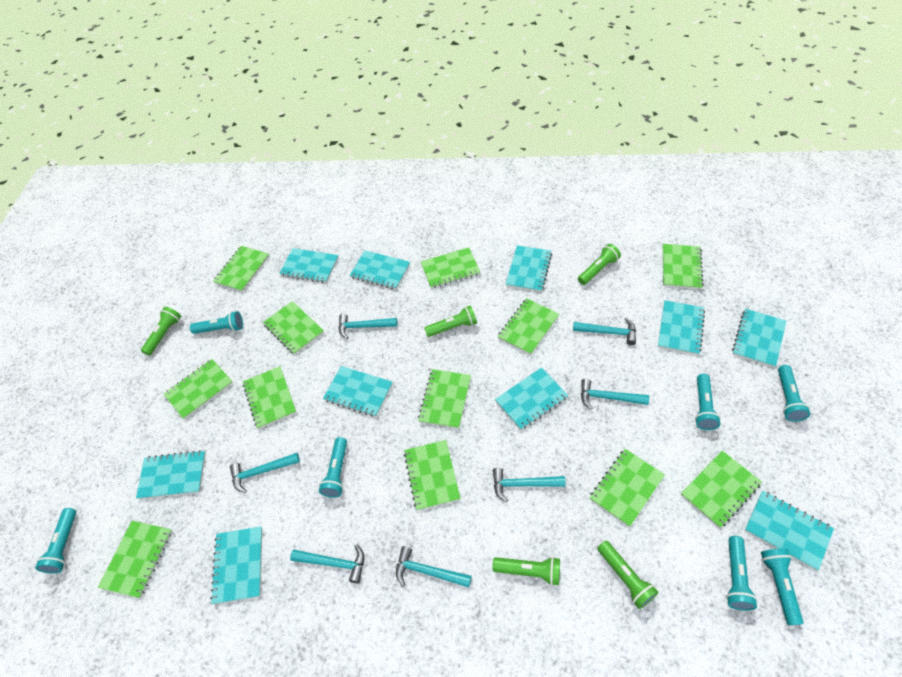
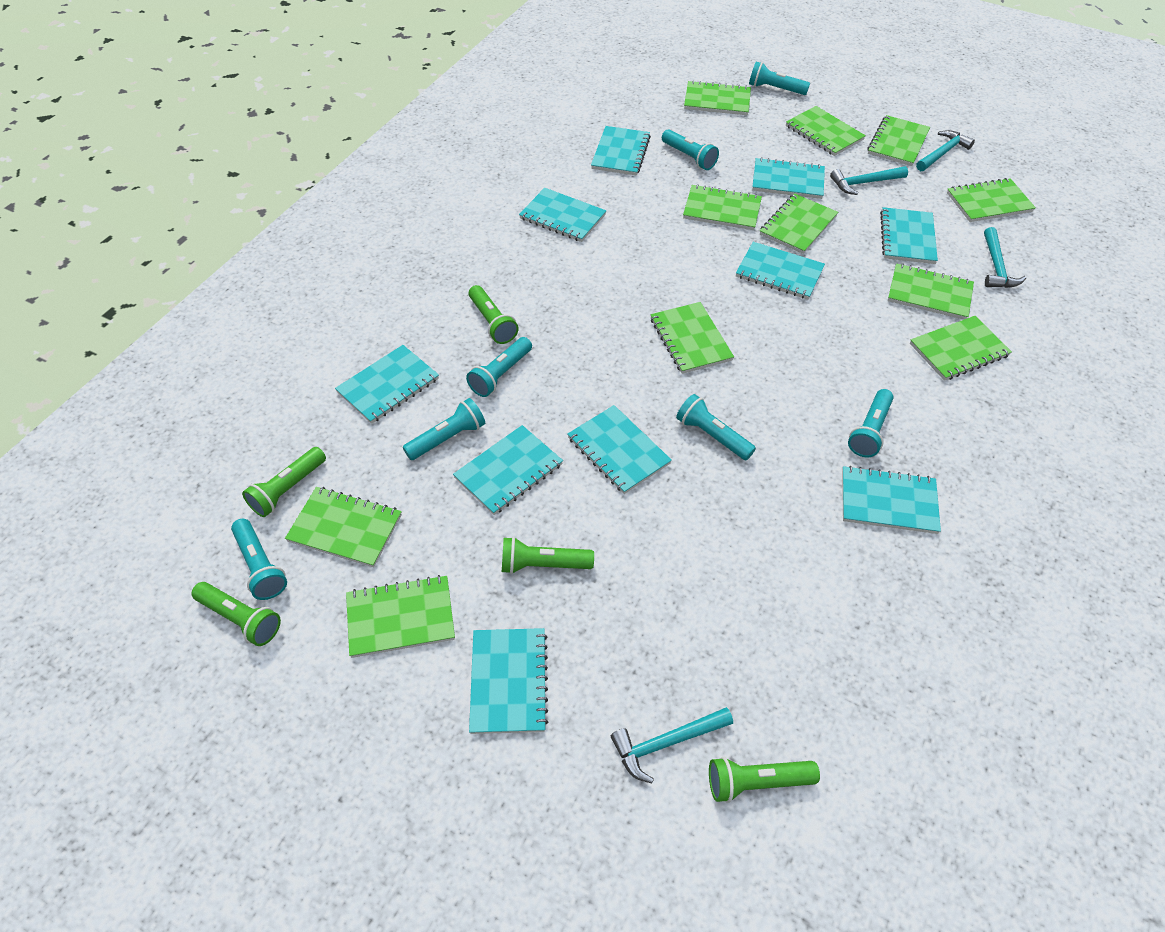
green notebook: 12 -> 11
turquoise hammer: 7 -> 4

